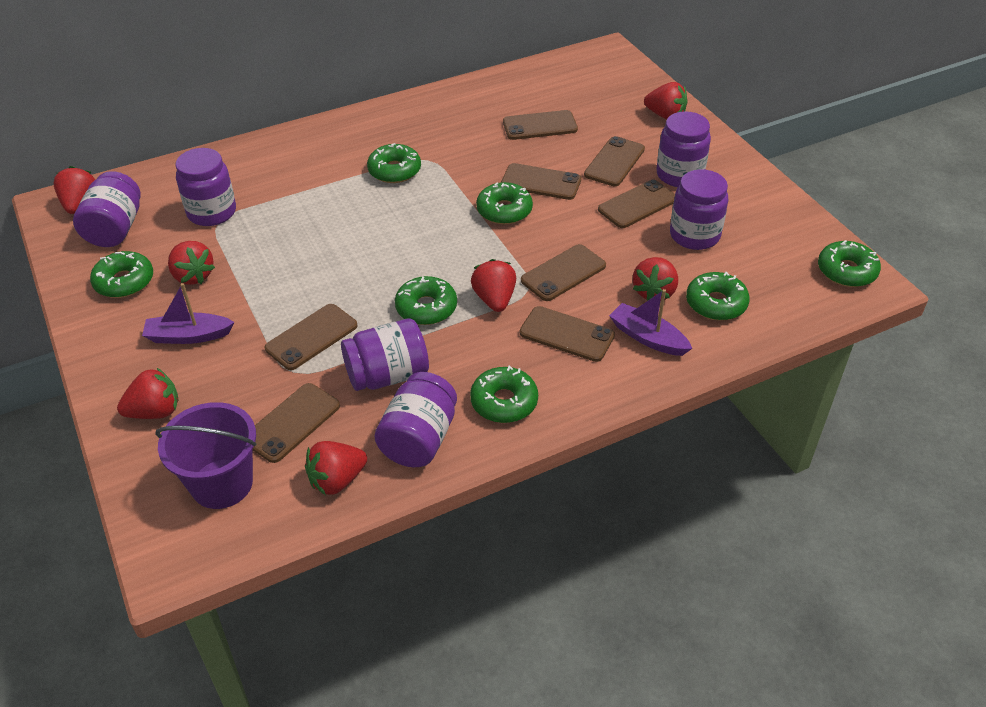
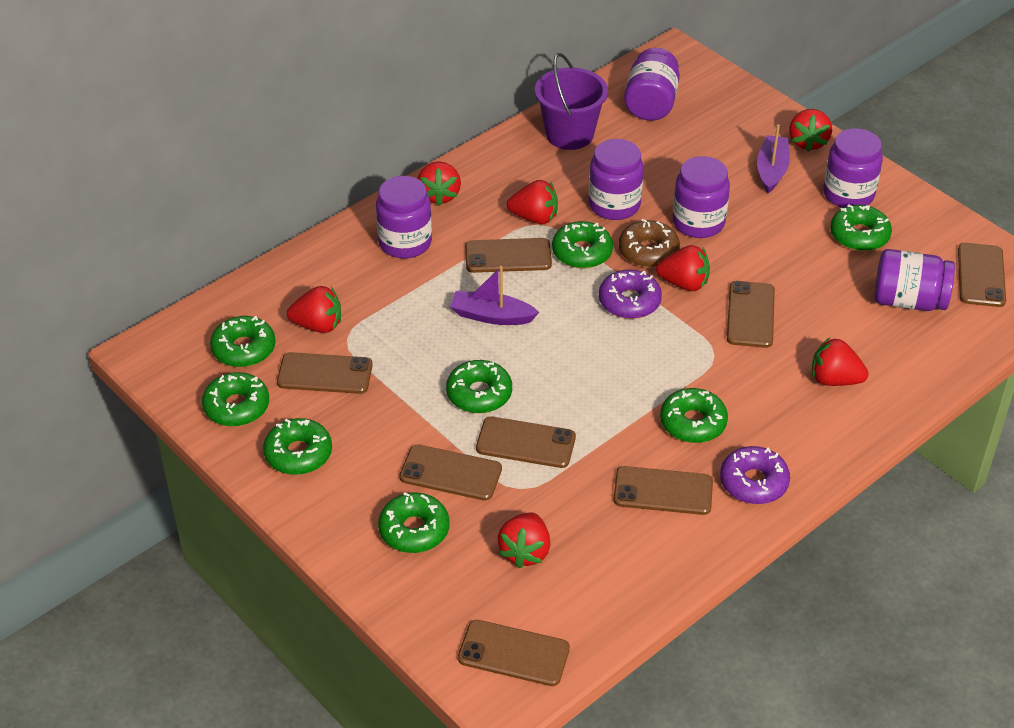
brown donut: 0 -> 1
green donut: 7 -> 8
purple donut: 0 -> 2

